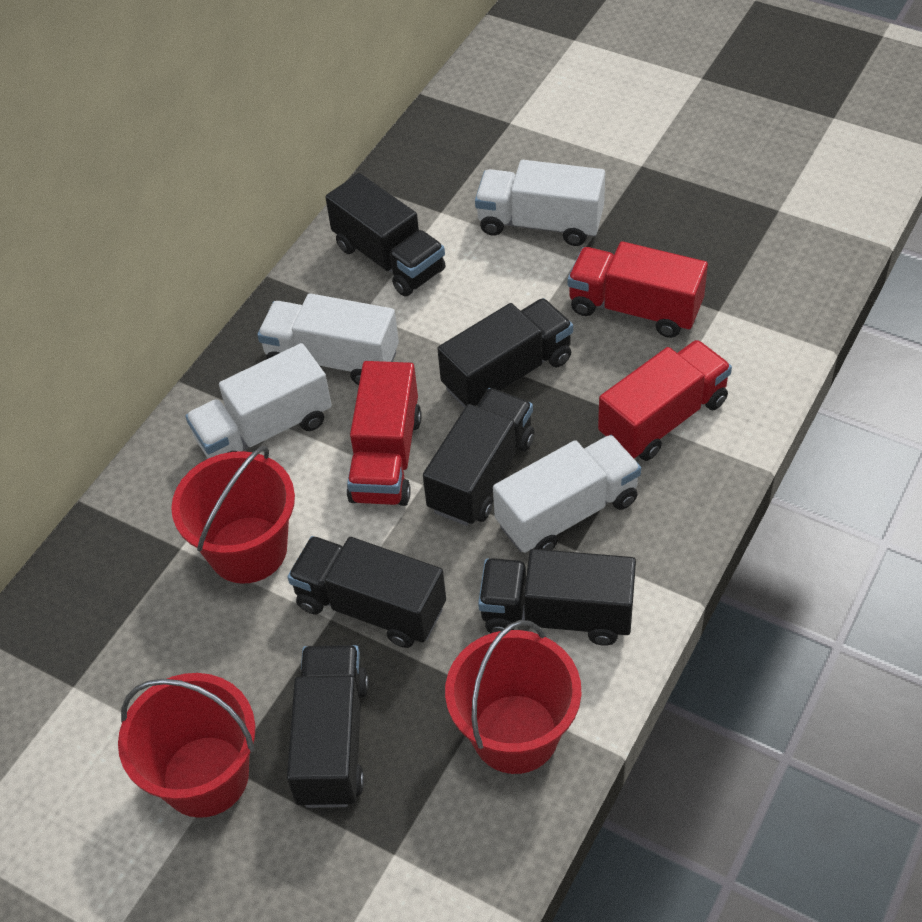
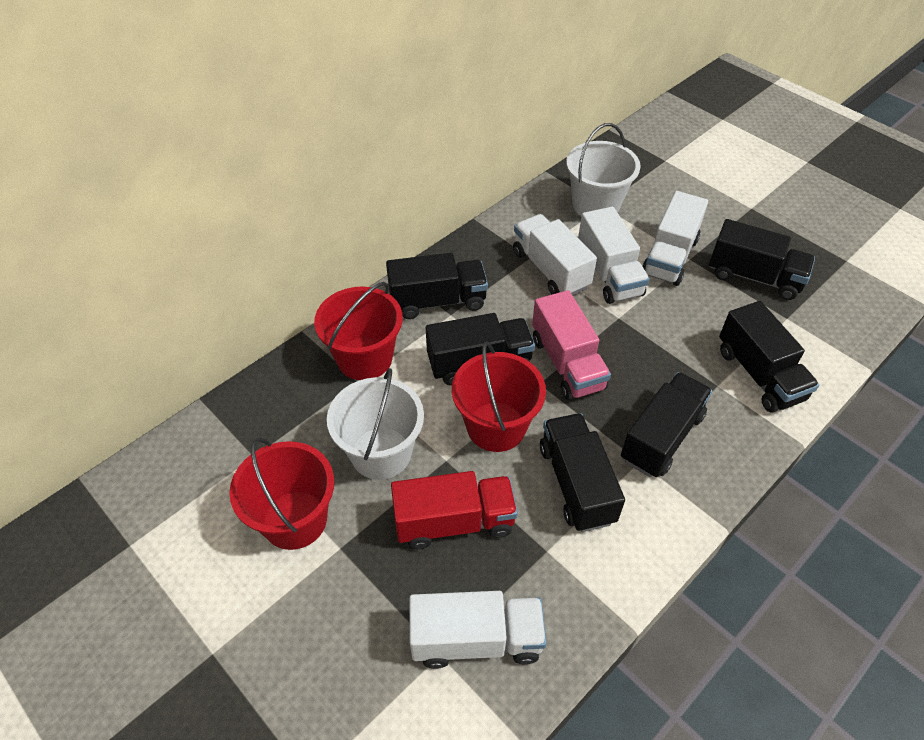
pink truck: 0 -> 1
red truck: 3 -> 1
white bucket: 0 -> 2

